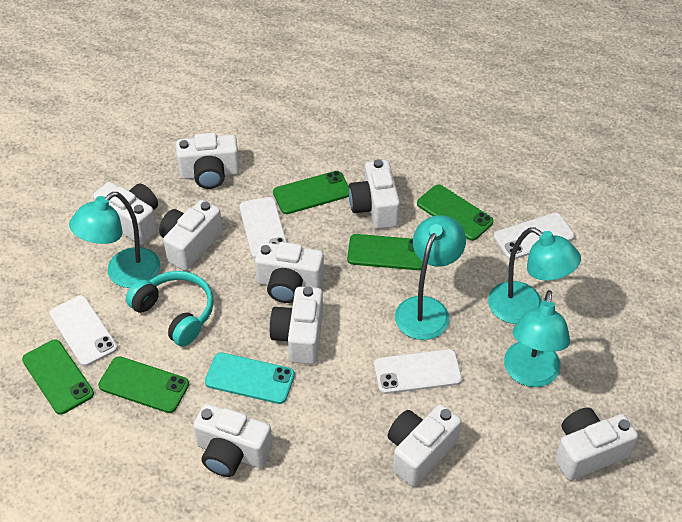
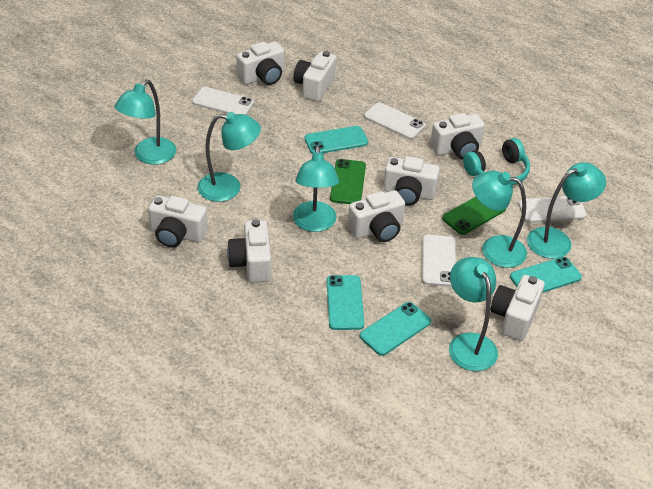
green phone: 5 -> 2
turquoise lamp: 4 -> 6
turquoise phone: 1 -> 4
white camera: 9 -> 8

